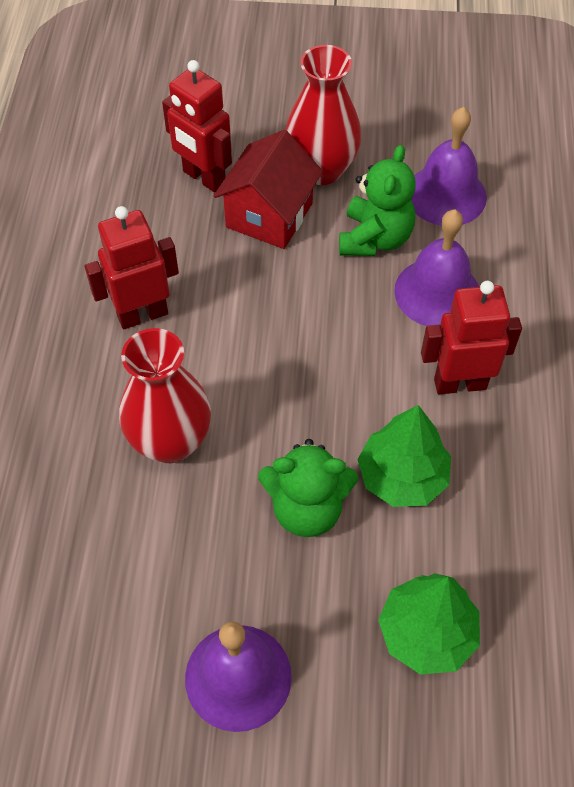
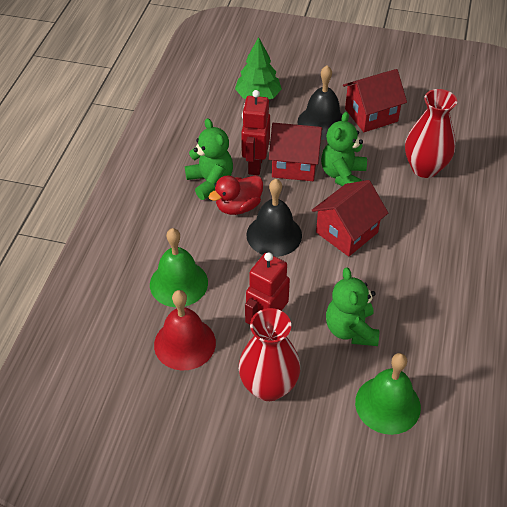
black bell: 0 -> 2
green bell: 0 -> 2
green teddy bear: 2 -> 3
green tree: 2 -> 1
purple bell: 3 -> 0
red bell: 0 -> 1
red duck: 0 -> 1
red house: 1 -> 3
red robot: 3 -> 2

